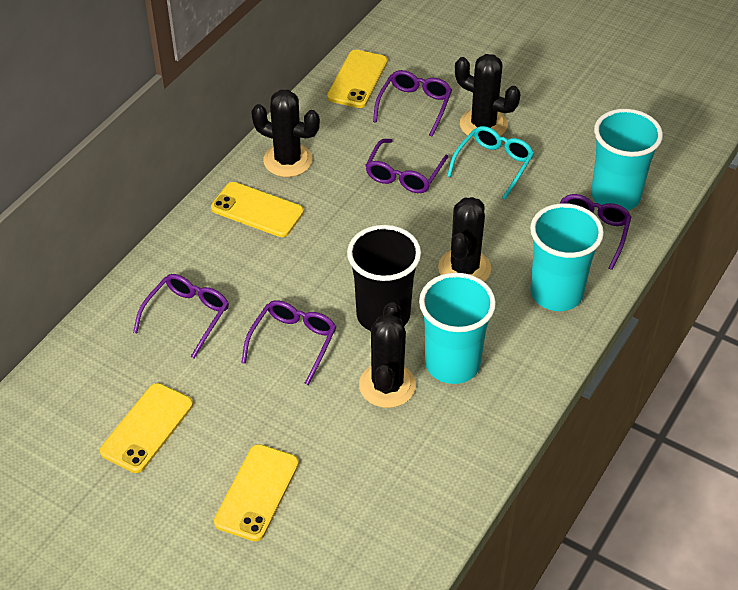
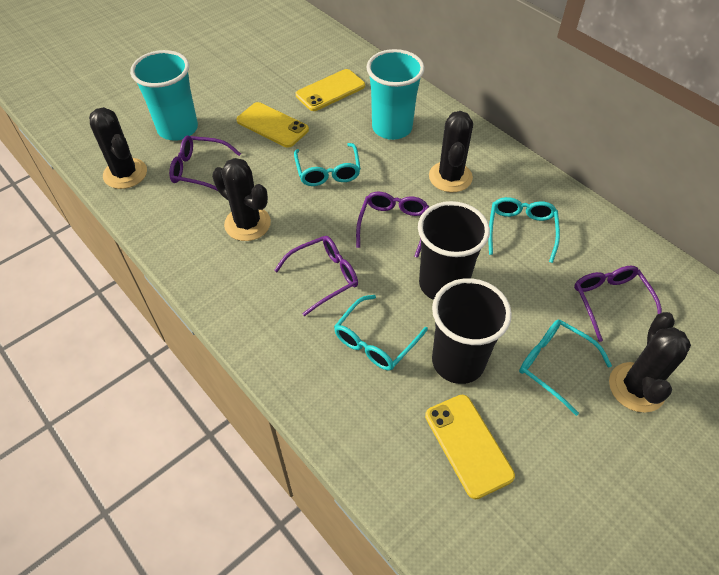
black cup: 1 -> 2
purple glasses: 5 -> 4
turquoise cup: 3 -> 2
turquoise glasses: 1 -> 4
yellow phone: 4 -> 3

